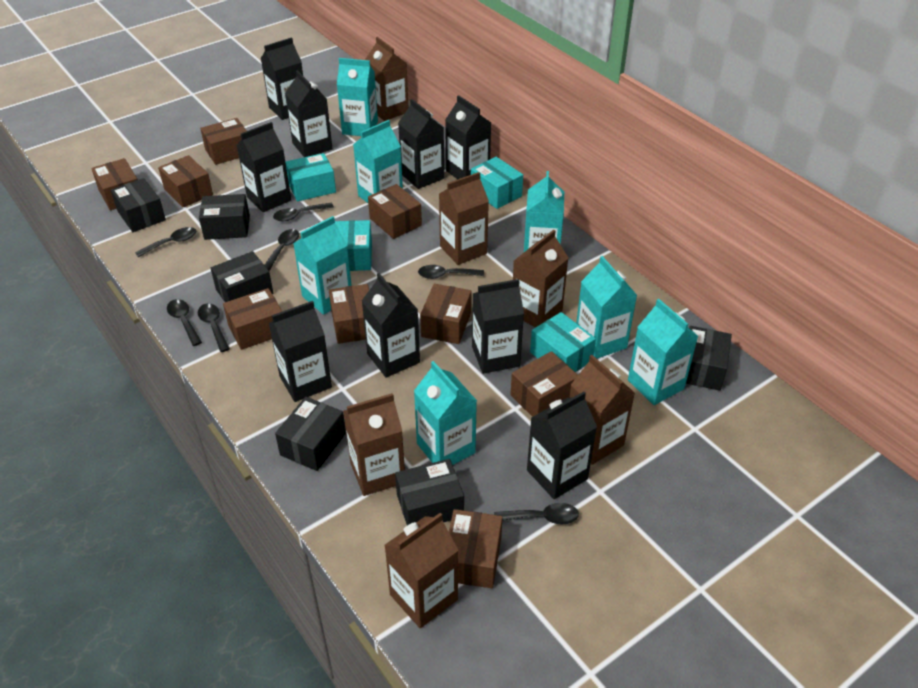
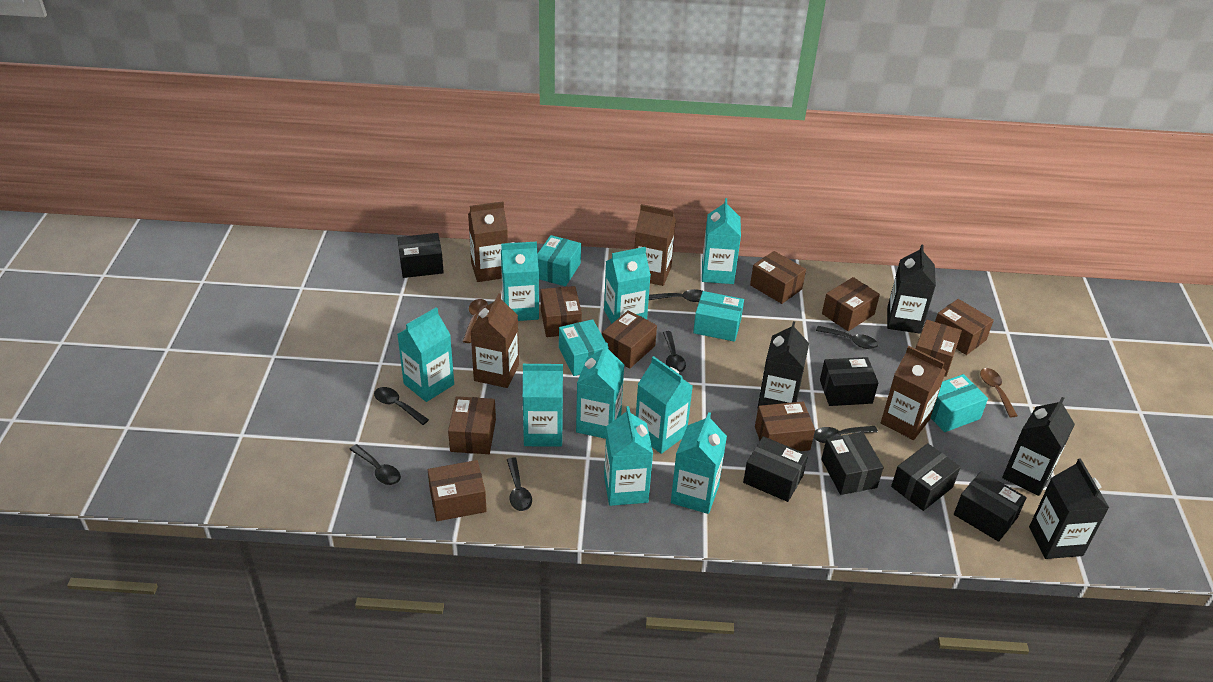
black carton: 9 -> 4
brown carton: 6 -> 4
brown spoon: 0 -> 2
turquoise carton: 7 -> 9

